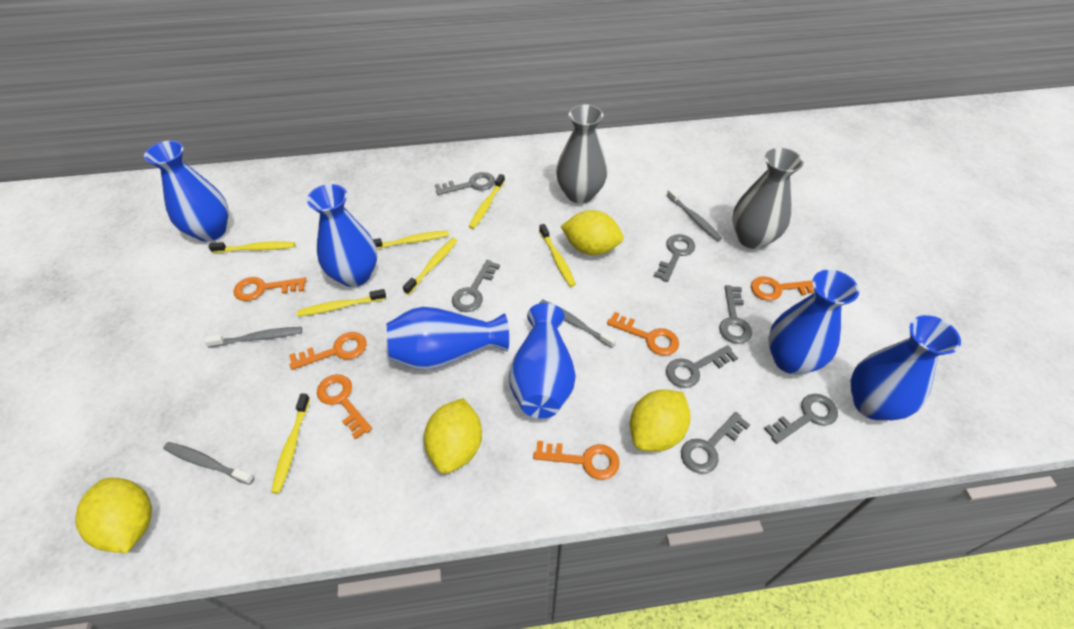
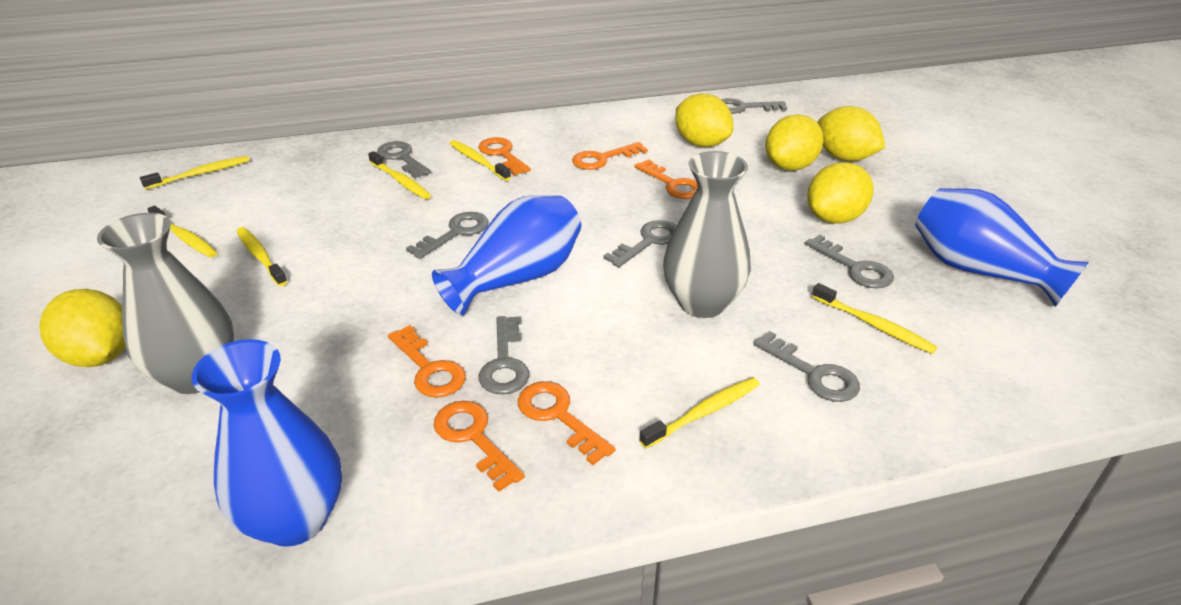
blue vase: 6 -> 3
grey toothbrush: 4 -> 0
yellow lemon: 4 -> 5

